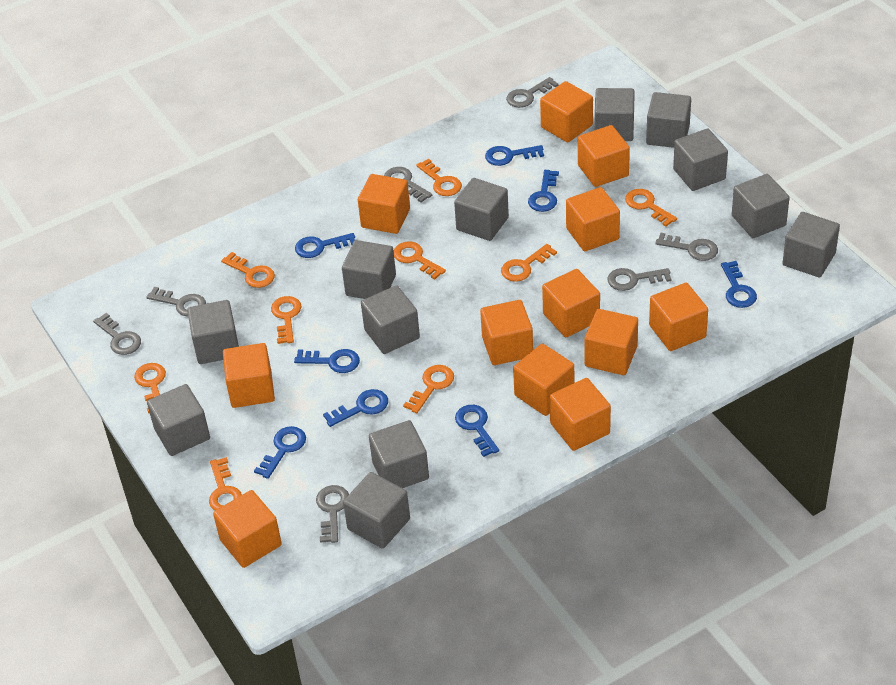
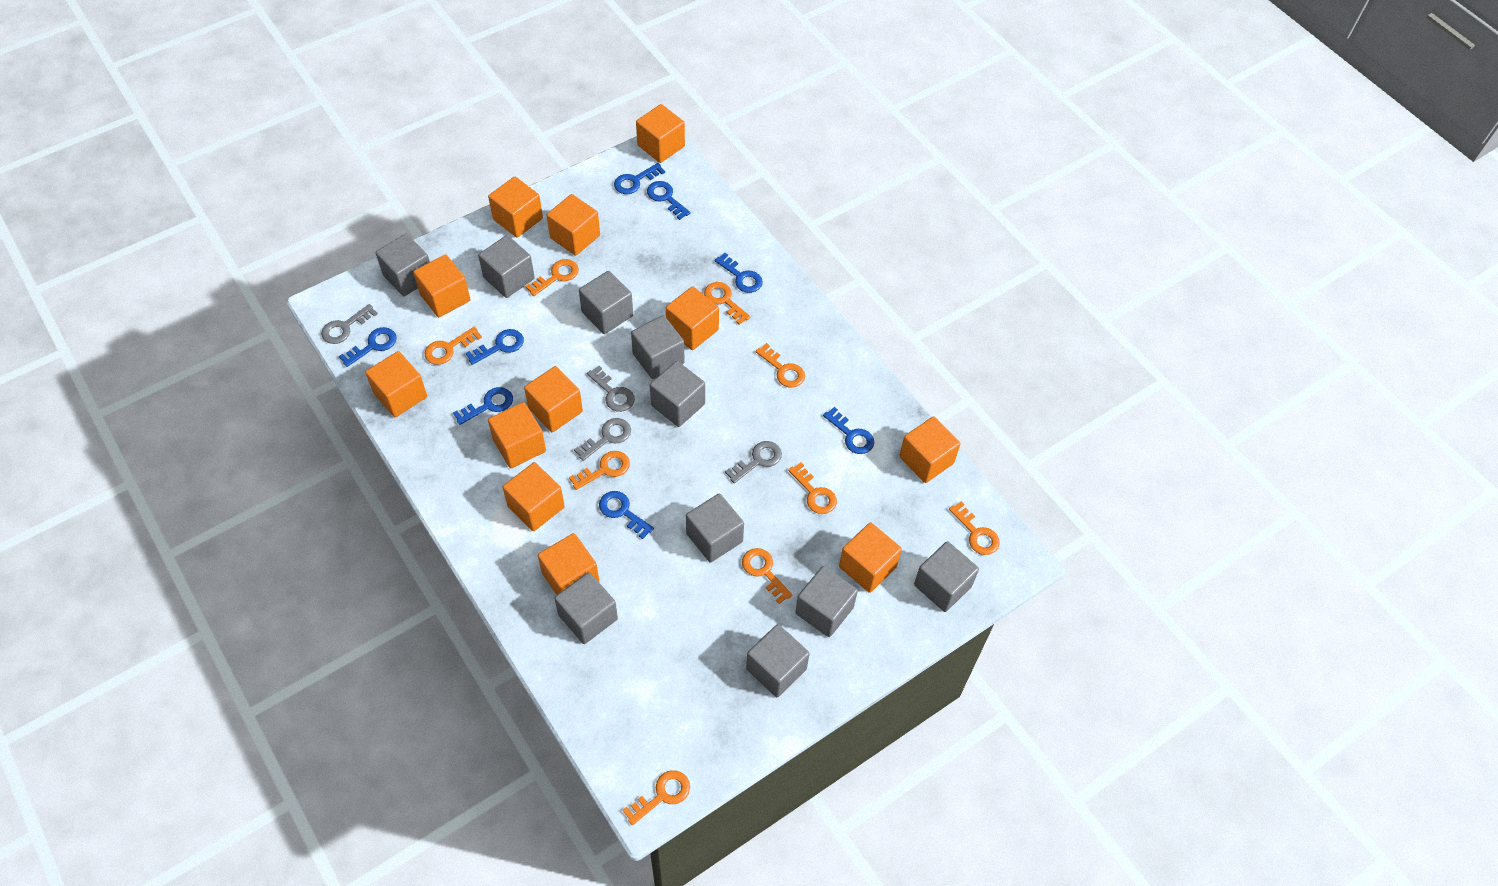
grey cube: 12 -> 10
grey key: 7 -> 4

